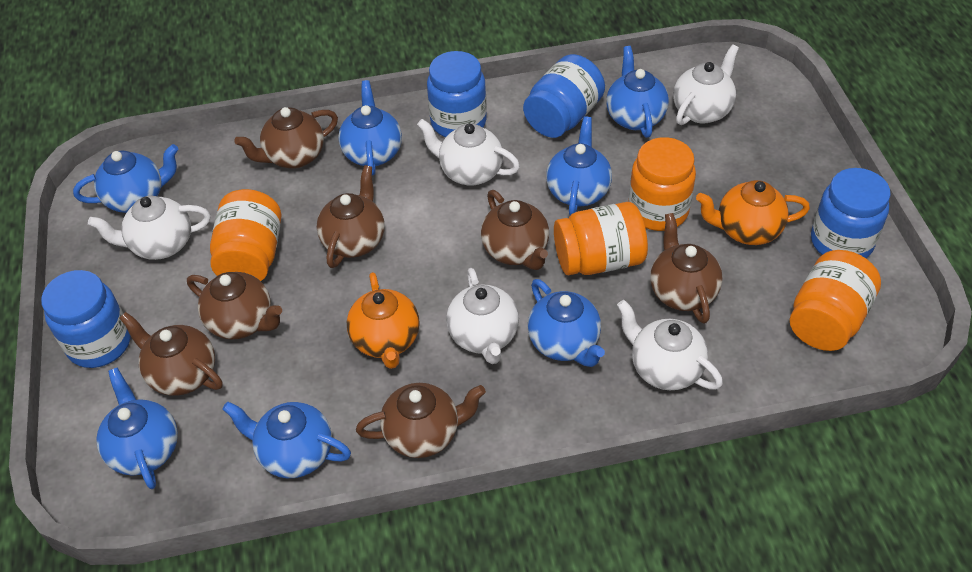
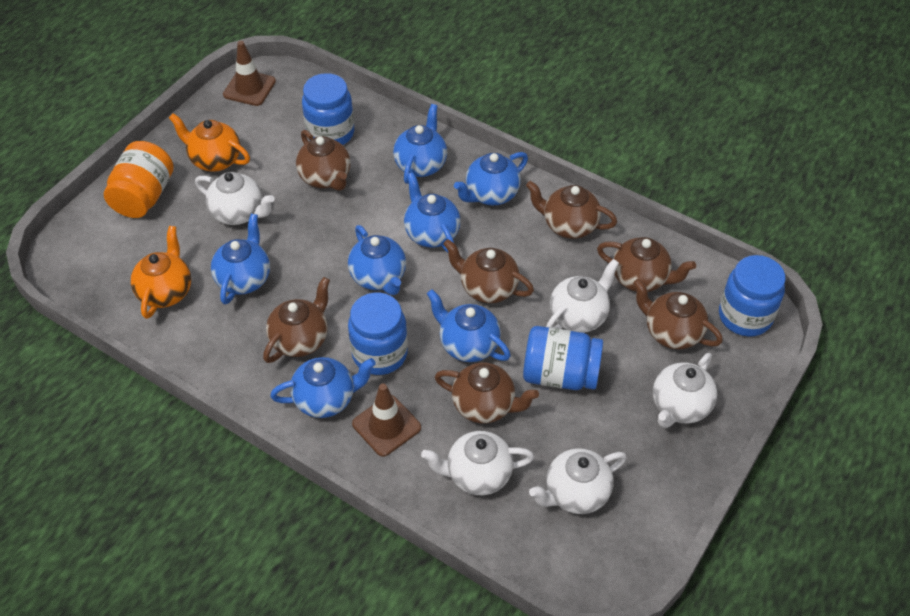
brown traffic cone: 0 -> 2
orange jar: 4 -> 1

